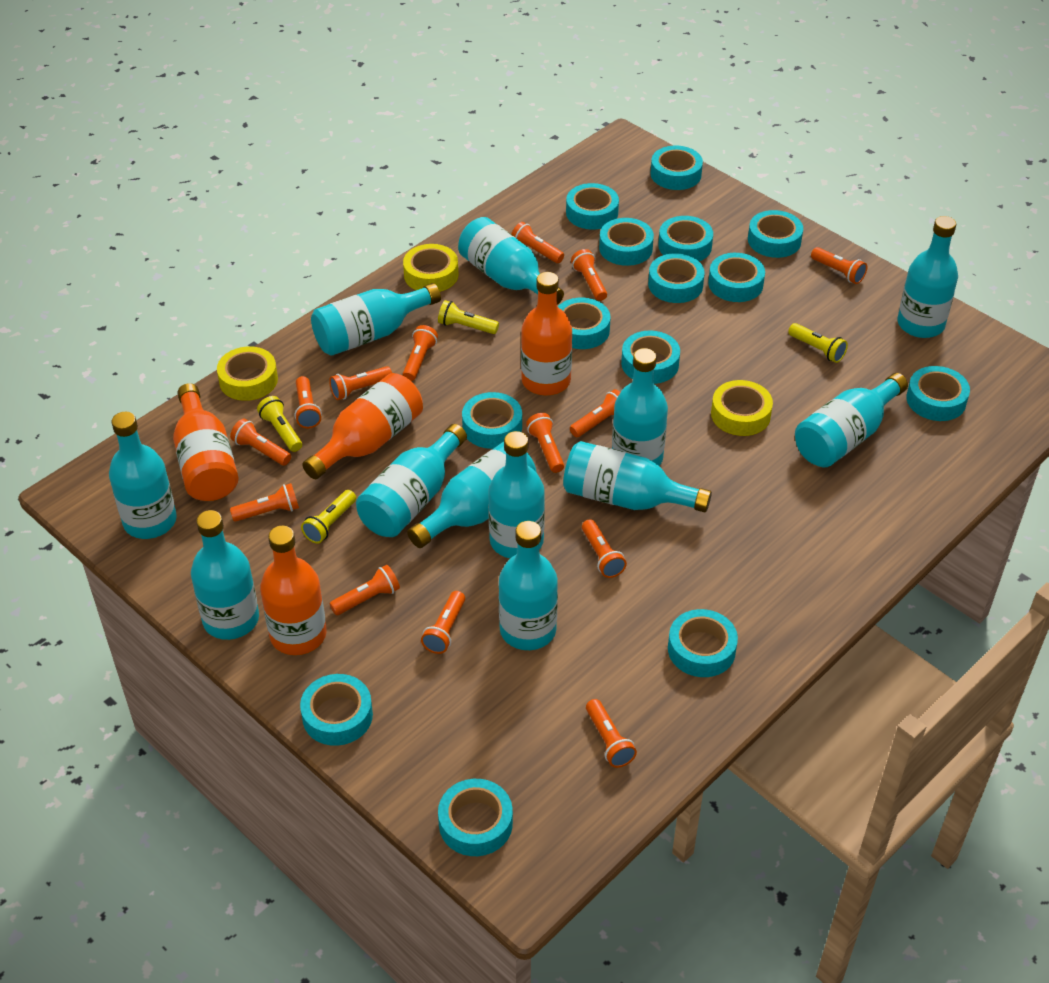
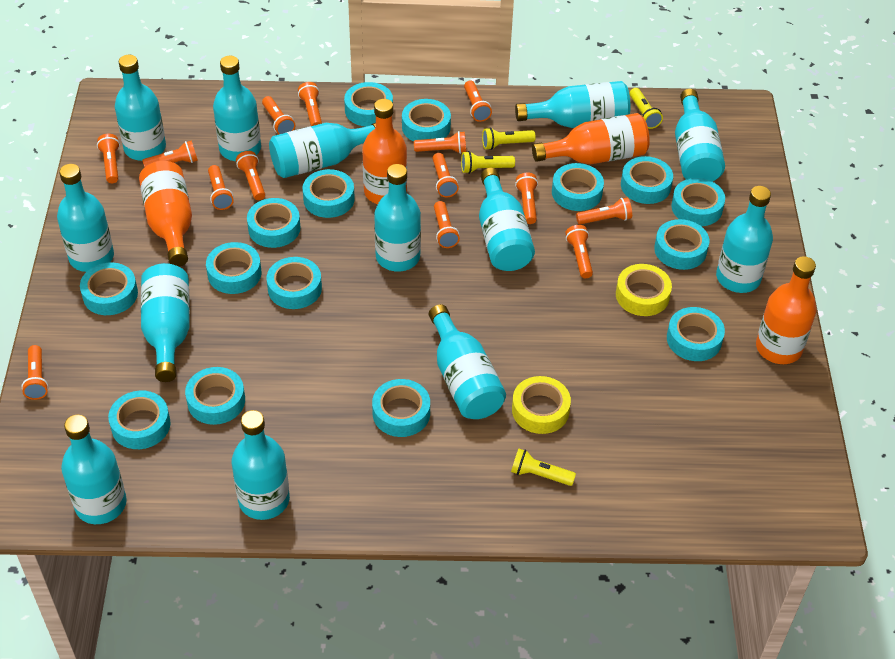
turquoise bottle: 12 -> 13
turquoise tape: 14 -> 15
yellow tape: 3 -> 2

